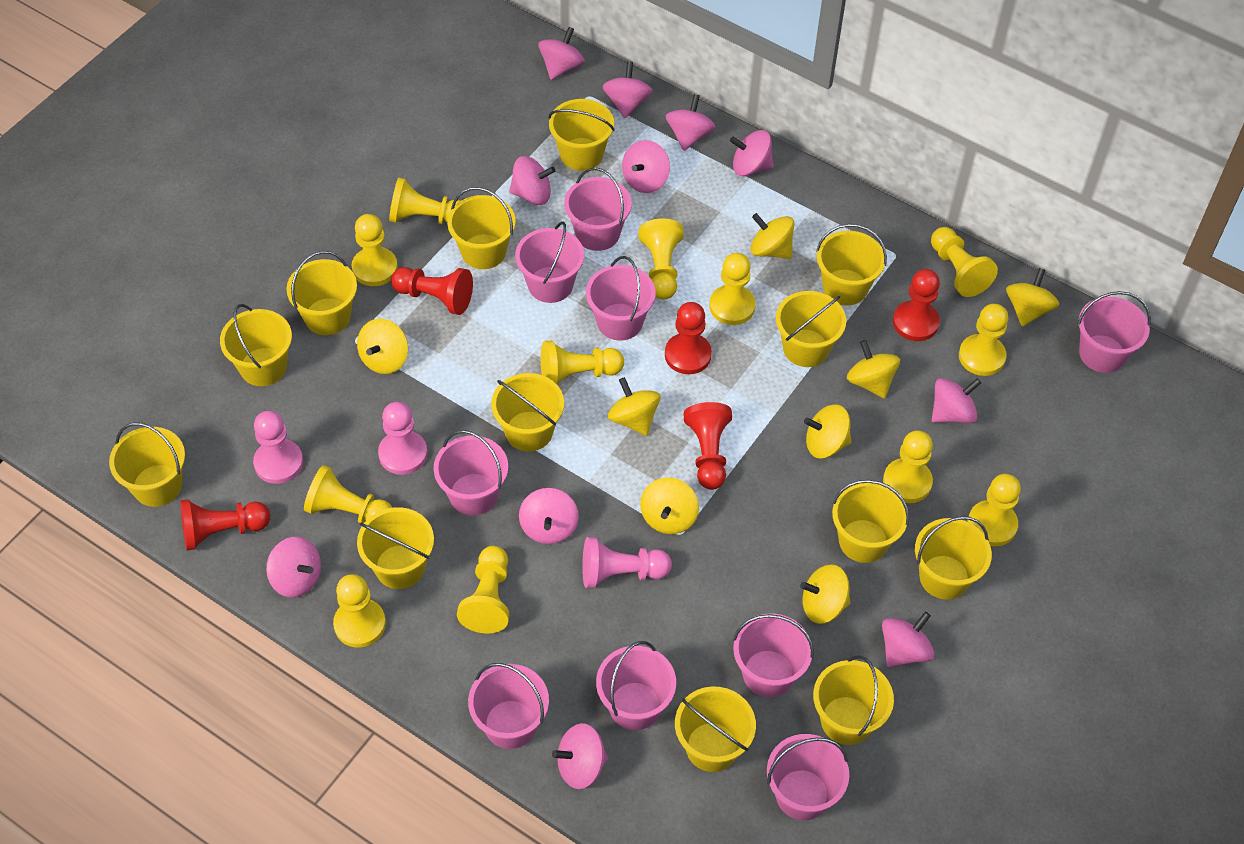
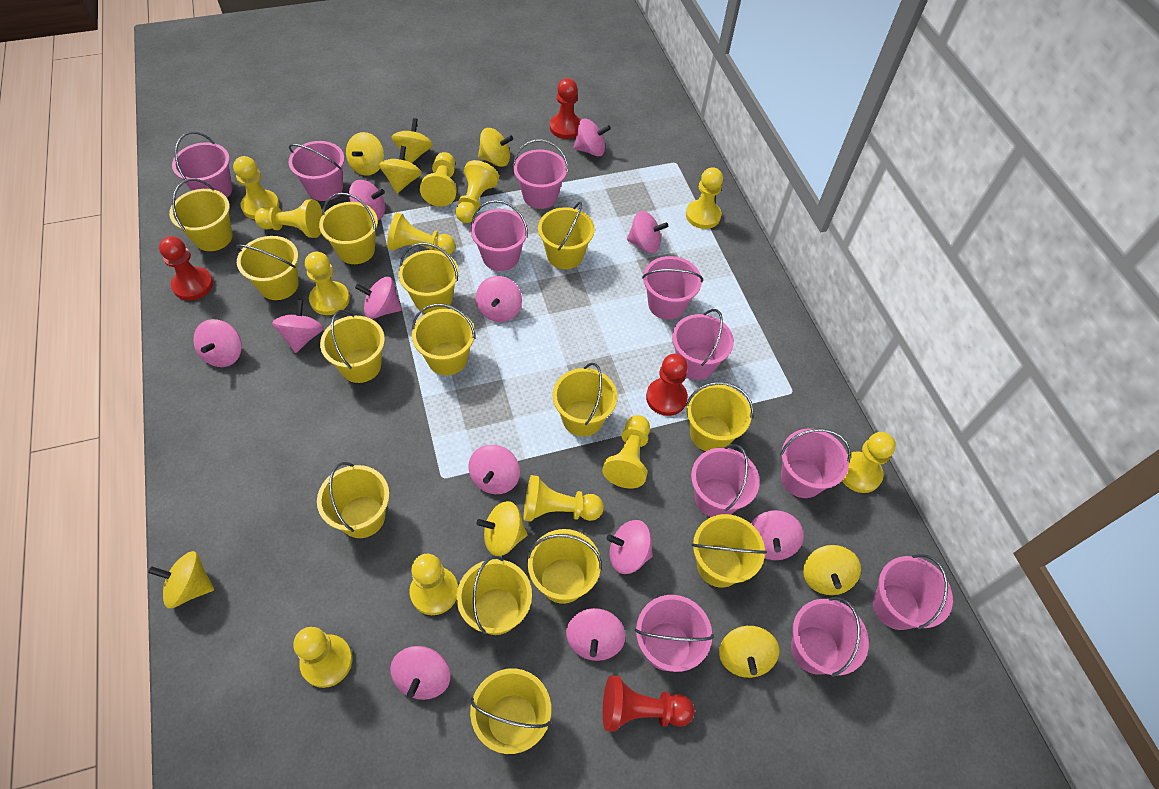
pink bucket: 9 -> 11
pink pawn: 3 -> 0
pink spinning top: 11 -> 12
red pawn: 5 -> 4
yellow bucket: 13 -> 14

